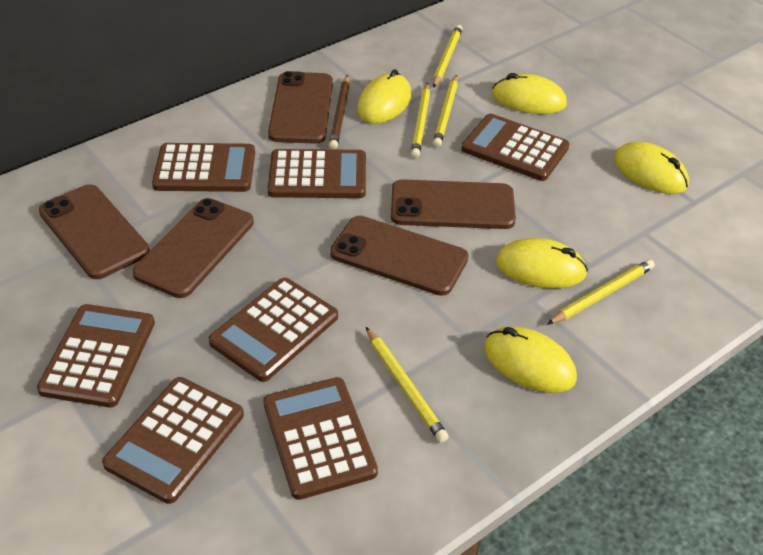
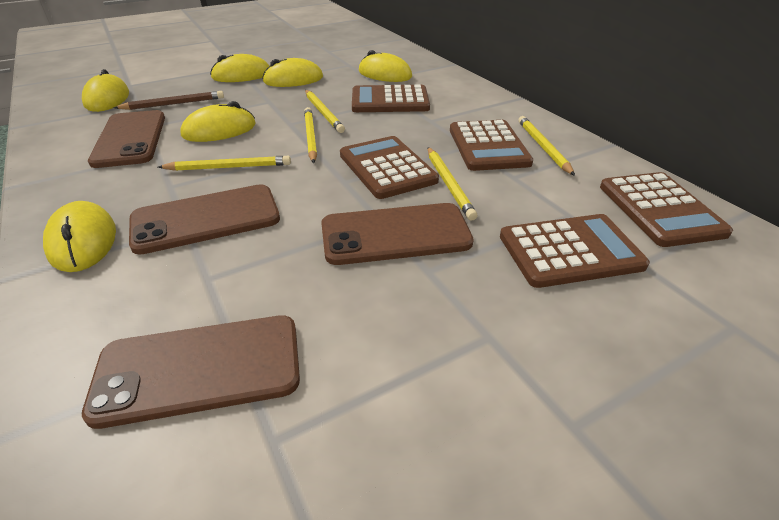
brown calculator: 7 -> 5
brown phone: 5 -> 4
yellow mouse: 5 -> 6

